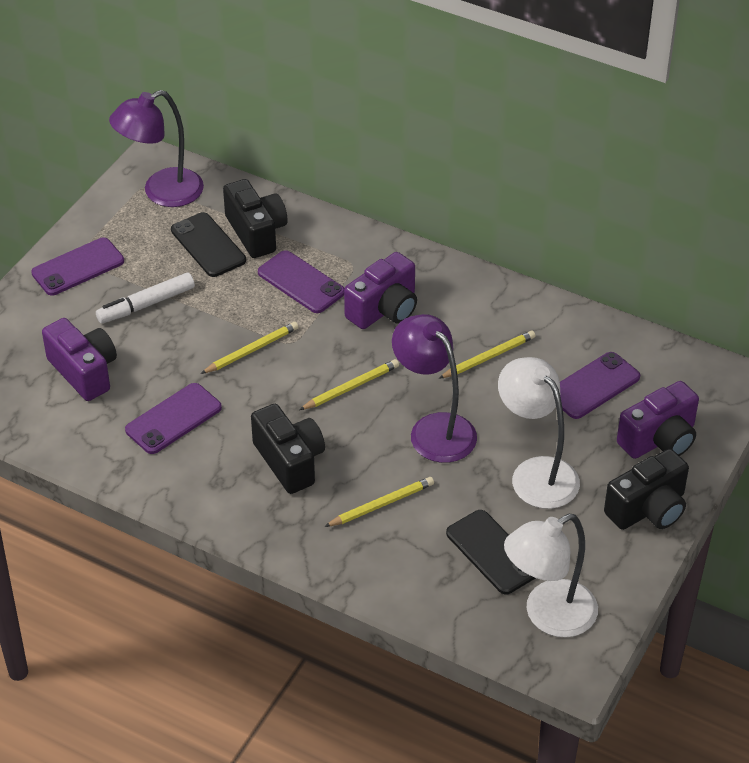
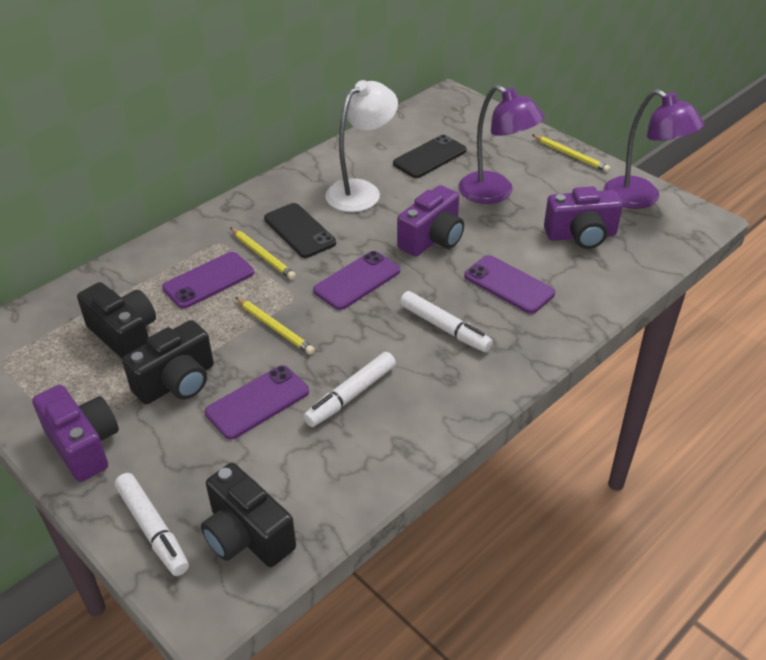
white lamp: 2 -> 1
white marker: 1 -> 3
yellow pencil: 4 -> 3

